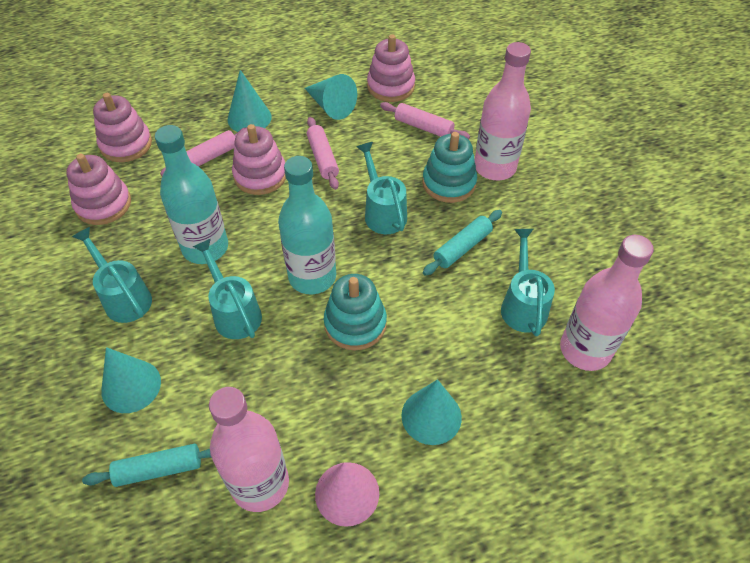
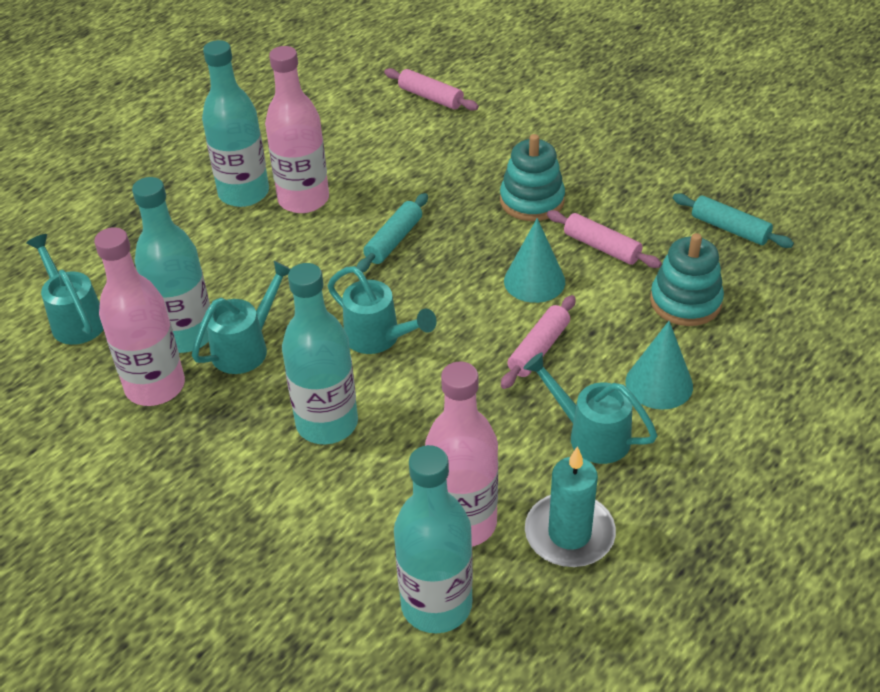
pink cone: 1 -> 0
pink stacking toy: 4 -> 0
turquoise bottle: 2 -> 4
turquoise candle: 0 -> 1
turquoise cone: 4 -> 2

